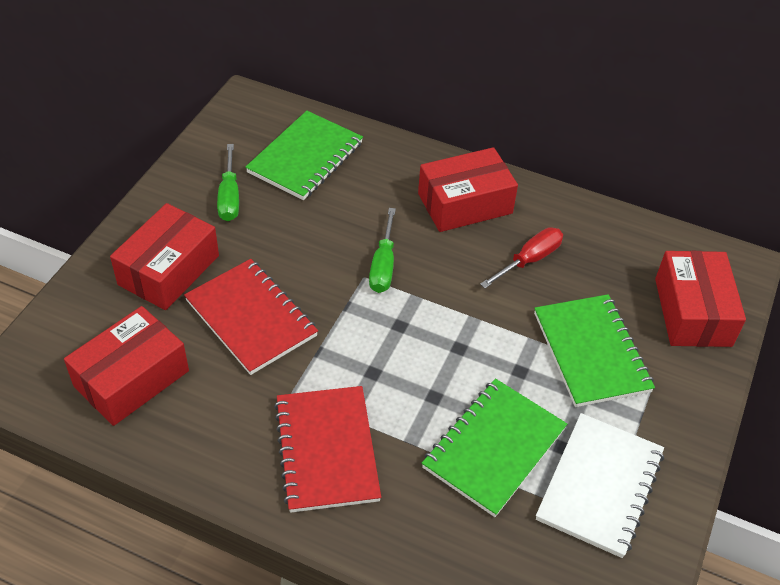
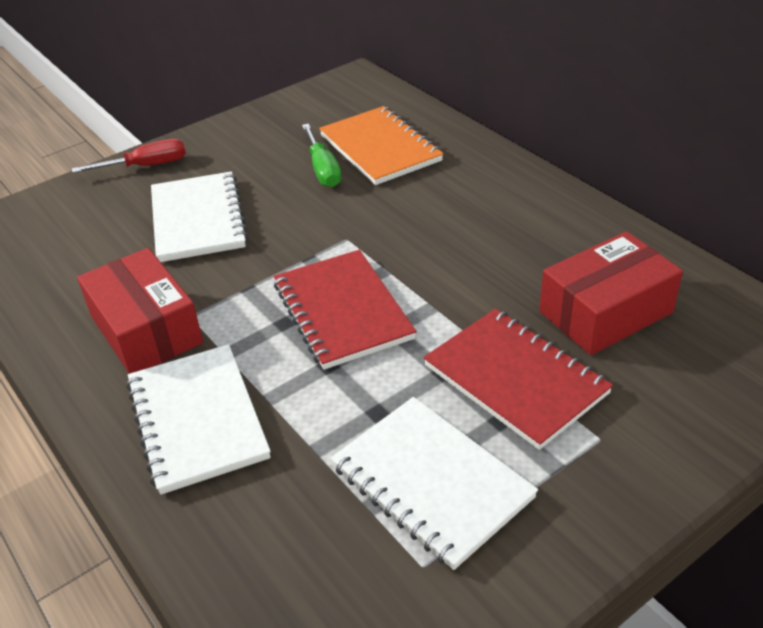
green notebook: 3 -> 0
green screwdriver: 2 -> 1
orange notebook: 0 -> 1
red box: 4 -> 2
white notebook: 1 -> 3

